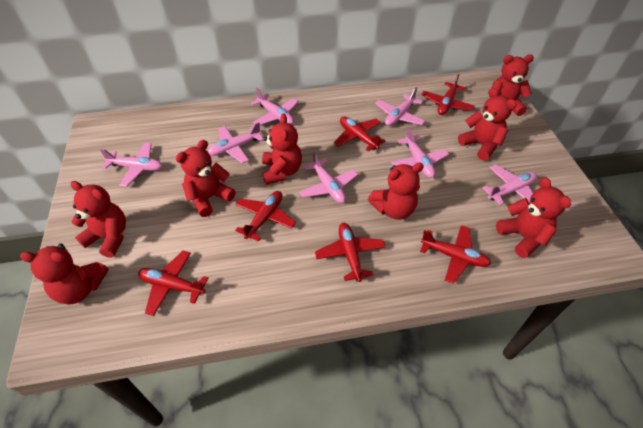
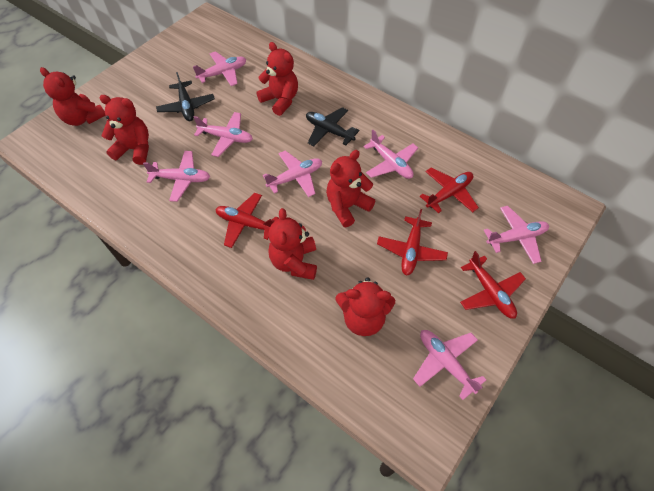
black plane: 0 -> 2
red plane: 6 -> 4
red teddy bear: 8 -> 6

